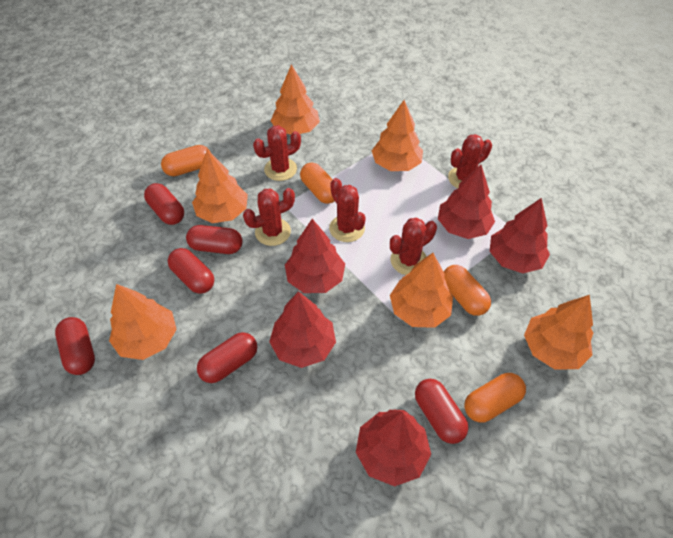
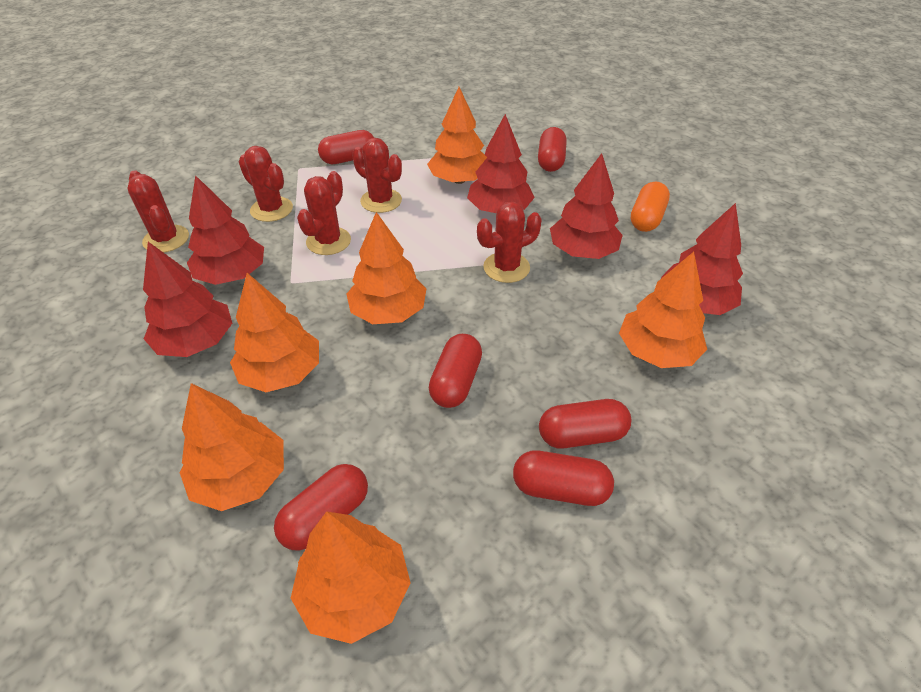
orange capsule: 4 -> 1

